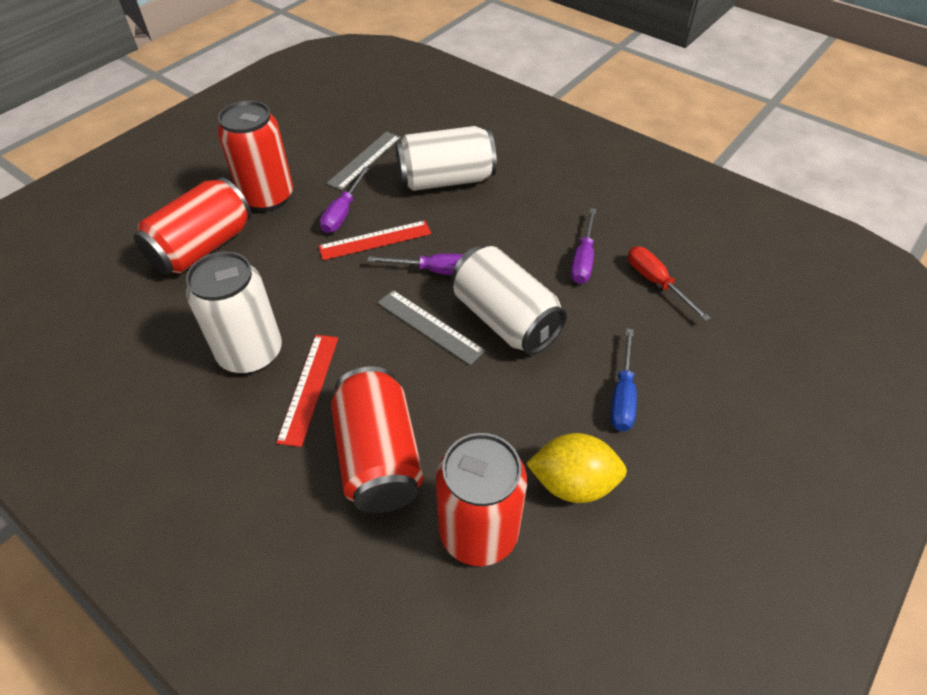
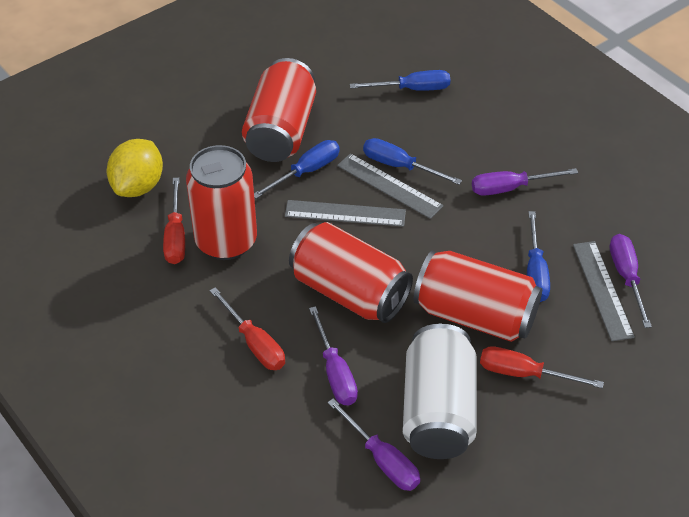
blue screwdriver: 1 -> 4
grey ruler: 2 -> 3
purple screwdriver: 3 -> 4
red ruler: 2 -> 0
red screwdriver: 1 -> 3
white can: 3 -> 1

